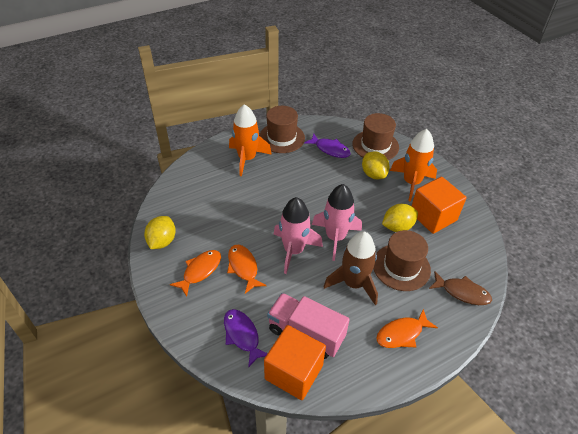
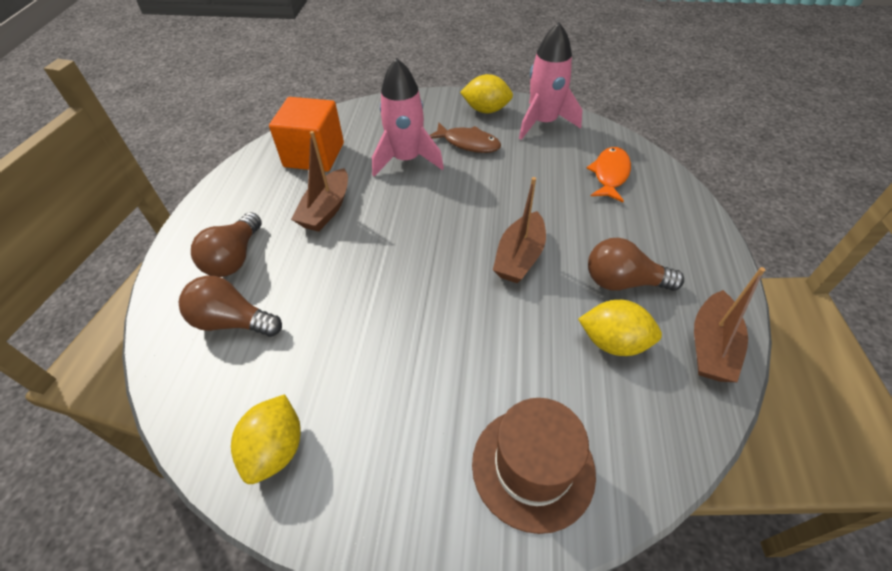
brown boat: 0 -> 3
brown hat: 3 -> 1
brown light bulb: 0 -> 3
brown rocket: 1 -> 0
orange cube: 2 -> 1
orange fish: 3 -> 1
orange rocket: 2 -> 0
pink truck: 1 -> 0
purple fish: 2 -> 0

